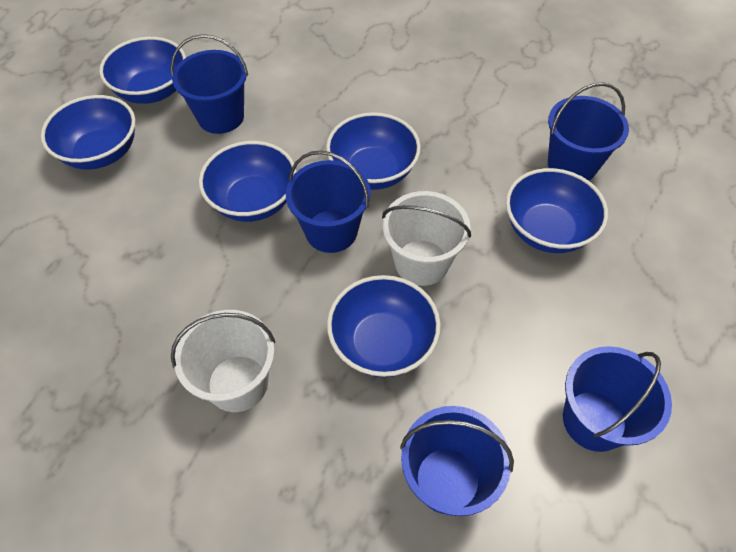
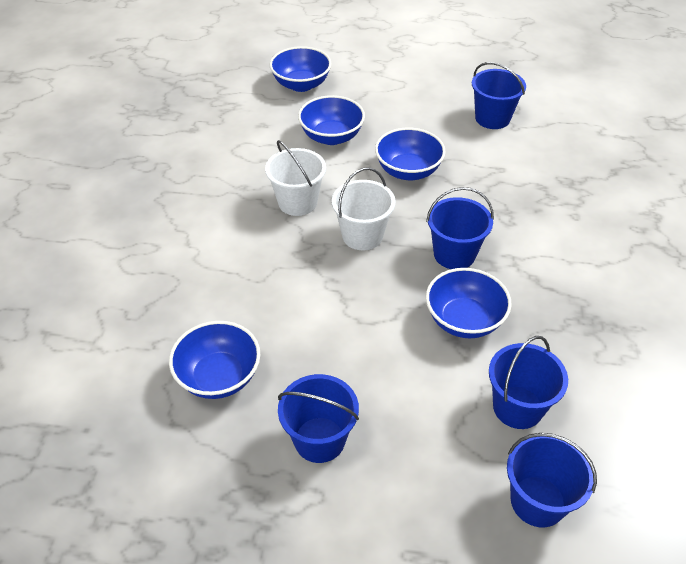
blue bowl: 6 -> 5

